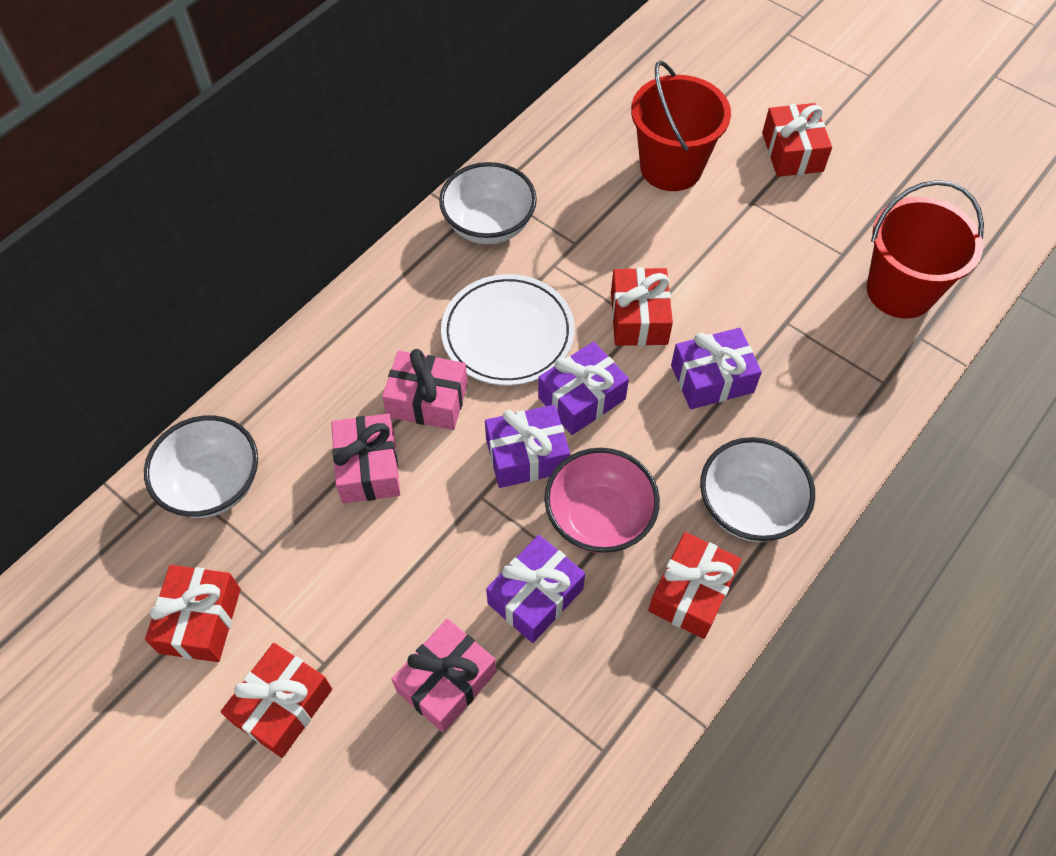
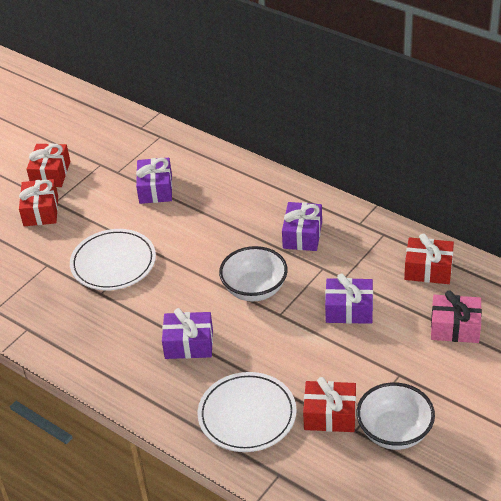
pink bowl: 1 -> 0
pink gift: 3 -> 1
red bucket: 2 -> 0
red gift: 5 -> 4
white bowl: 3 -> 2
white plate: 1 -> 2

